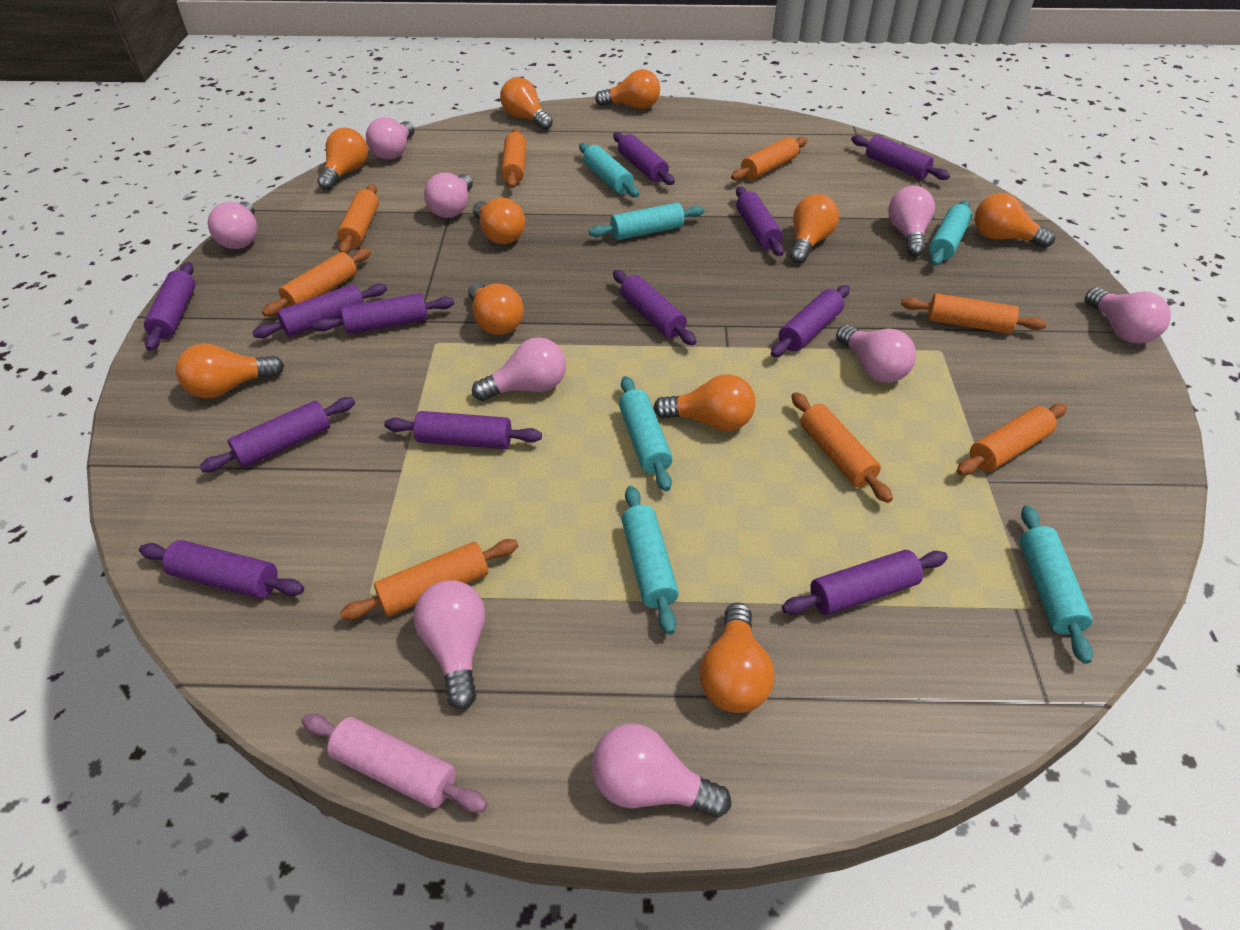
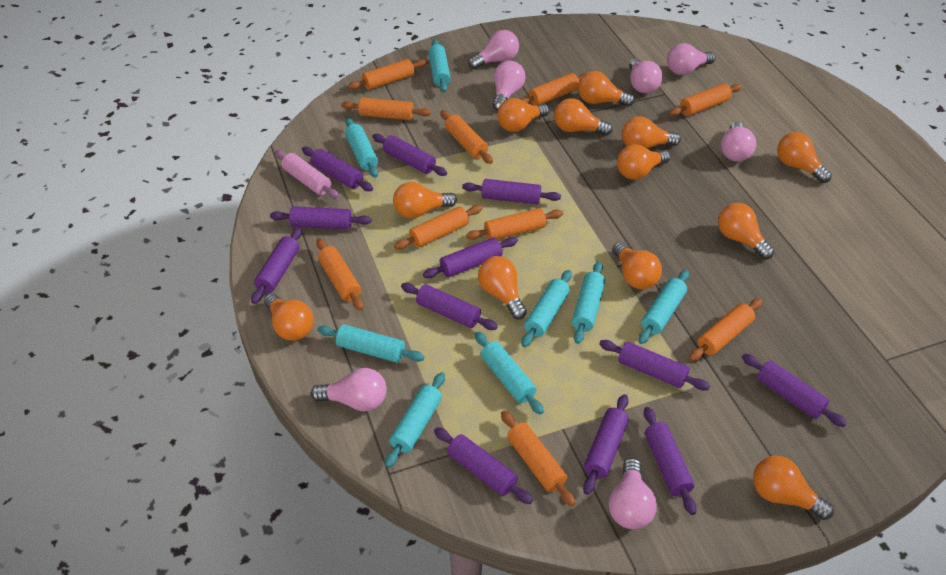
orange light bulb: 10 -> 12
orange rolling pin: 8 -> 10
pink light bulb: 9 -> 7
turquoise rolling pin: 6 -> 8

